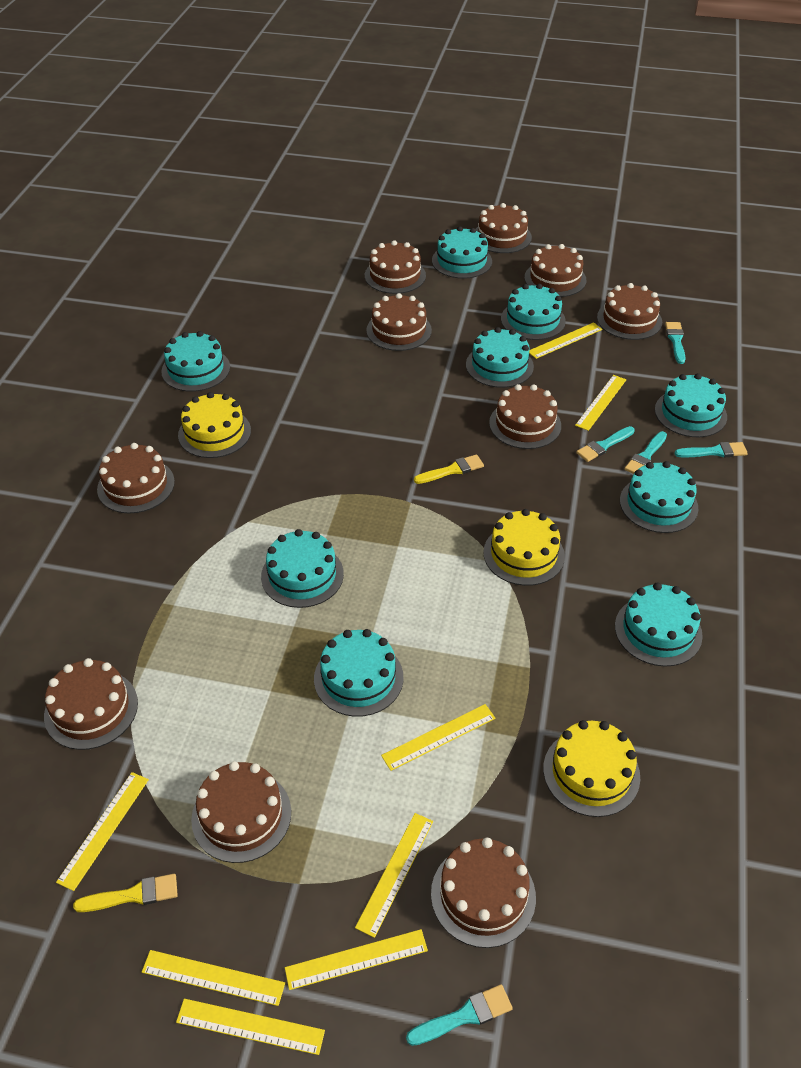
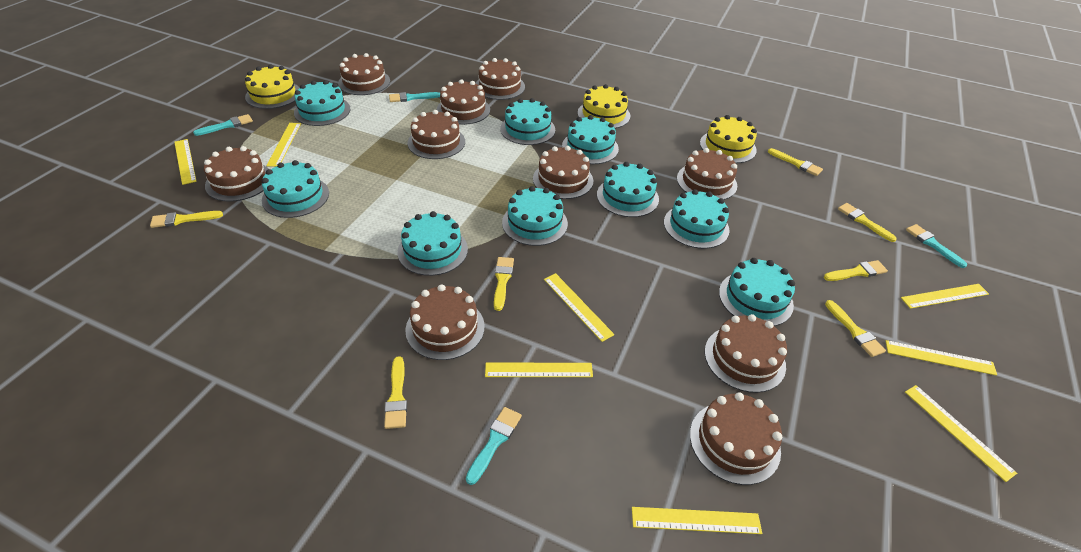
turquoise brush: 5 -> 4
yellow brush: 2 -> 7

